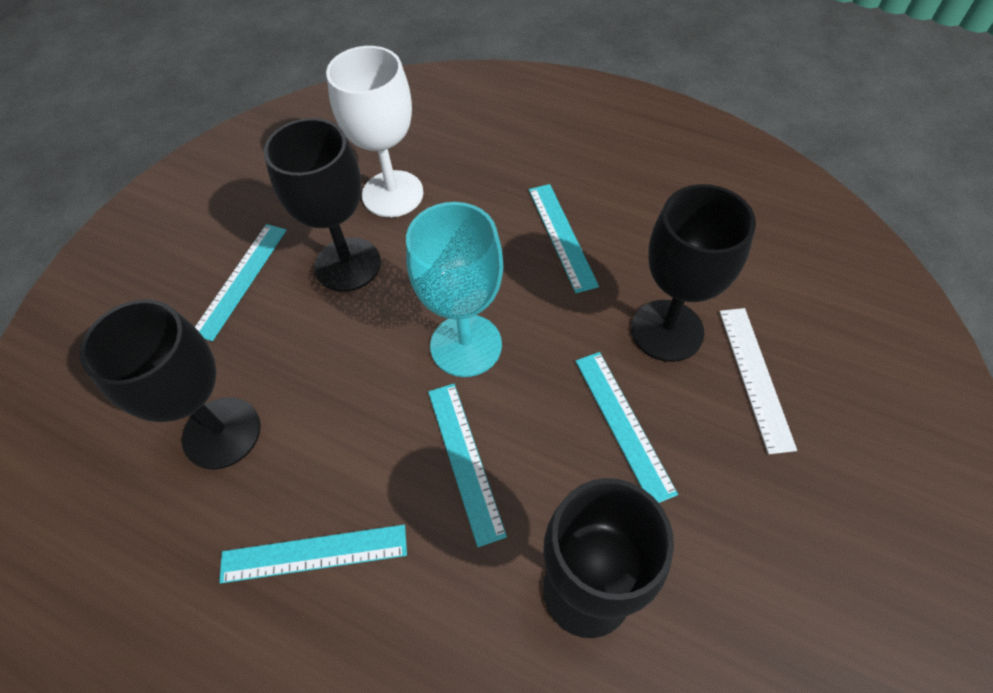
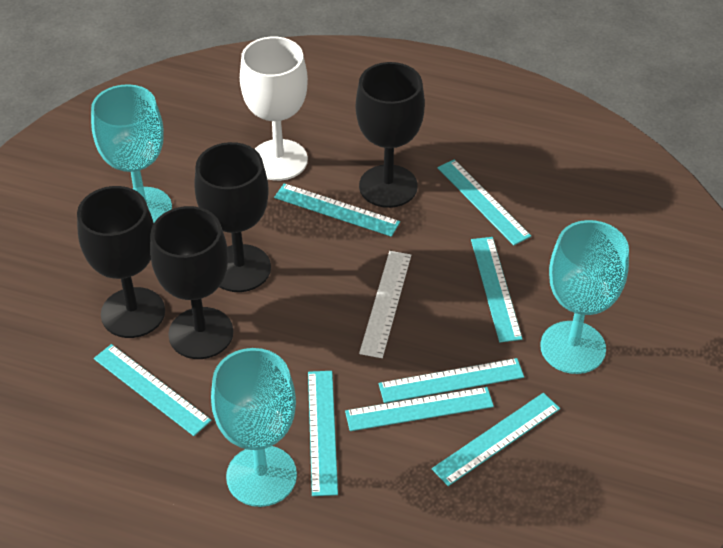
turquoise goblet: 1 -> 3
turquoise ruler: 5 -> 8

